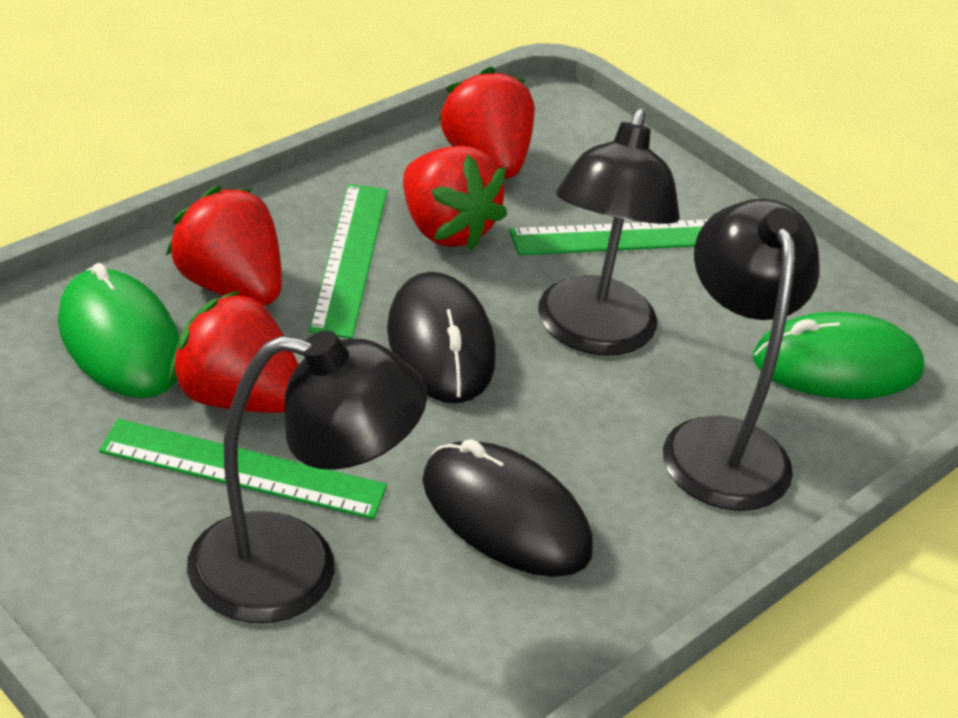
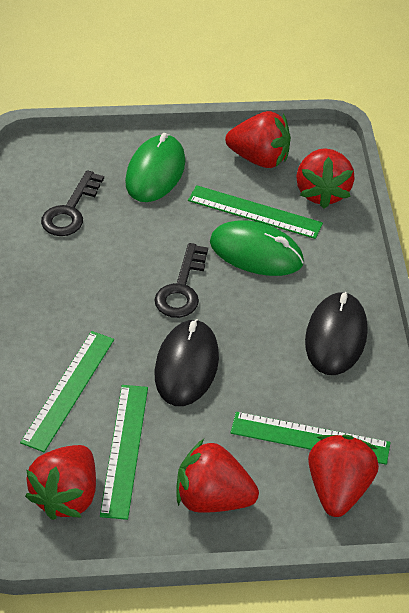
black key: 0 -> 2
black lamp: 3 -> 0
green ruler: 3 -> 4
red strawberry: 4 -> 5

